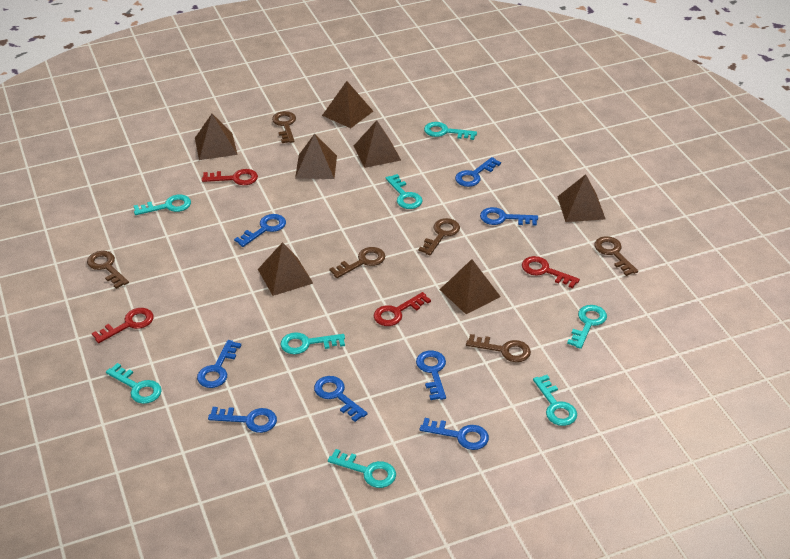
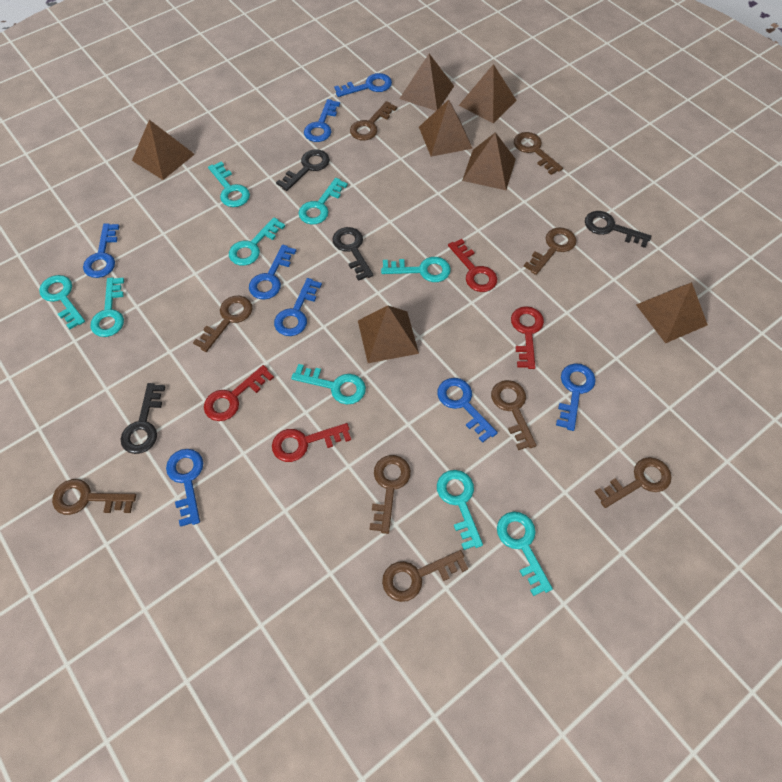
black key: 0 -> 4
brown key: 6 -> 9
turquoise key: 8 -> 9

